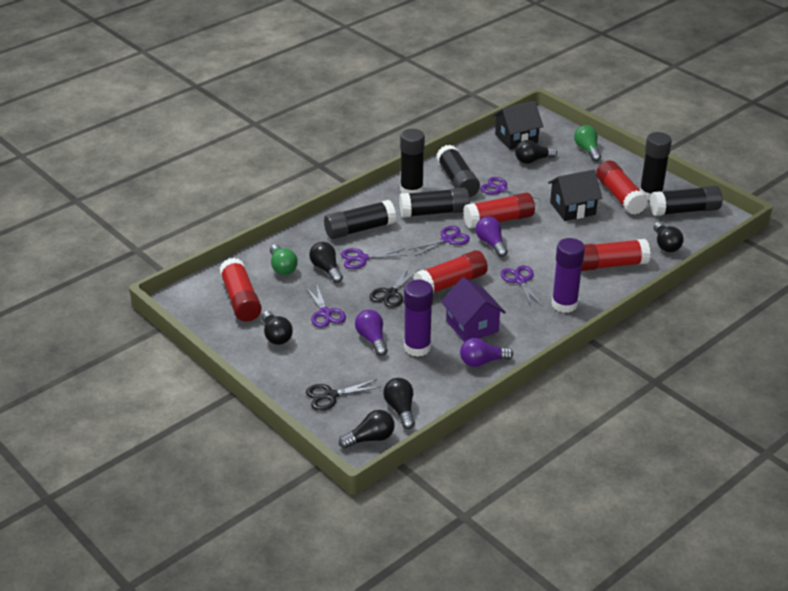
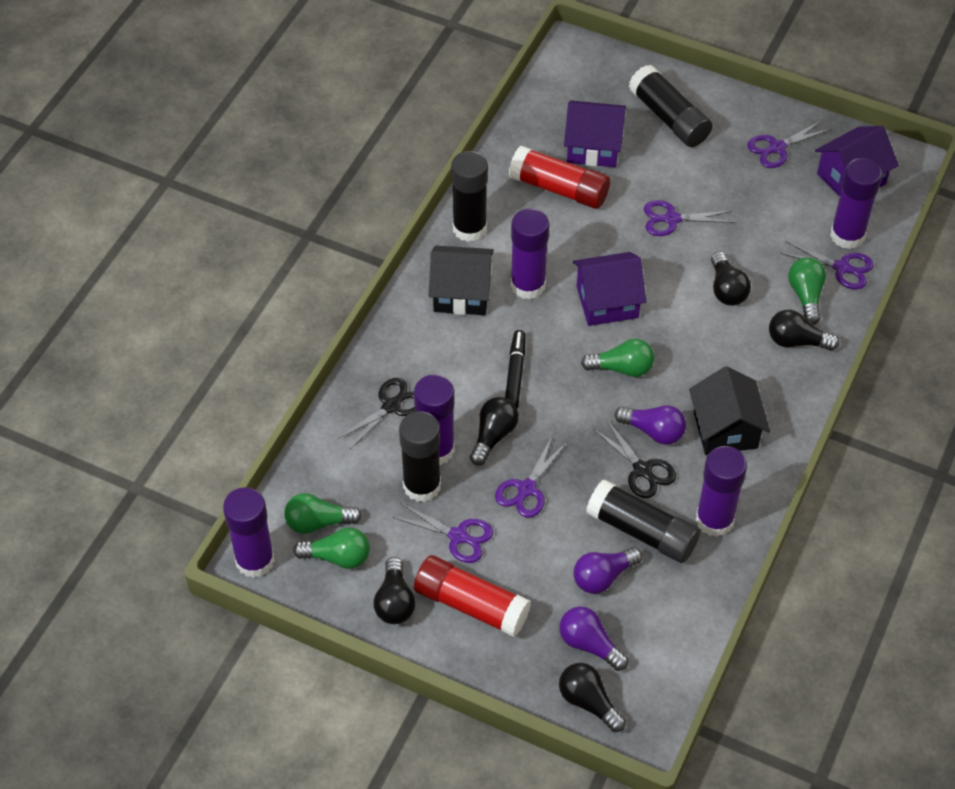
black glue stick: 6 -> 4
black light bulb: 6 -> 5
black marker: 0 -> 1
green light bulb: 2 -> 4
purple glue stick: 2 -> 5
purple house: 1 -> 3
red glue stick: 5 -> 2

